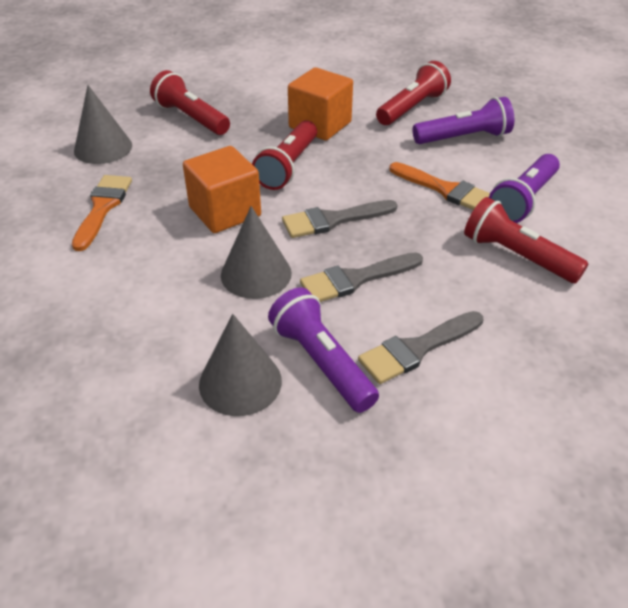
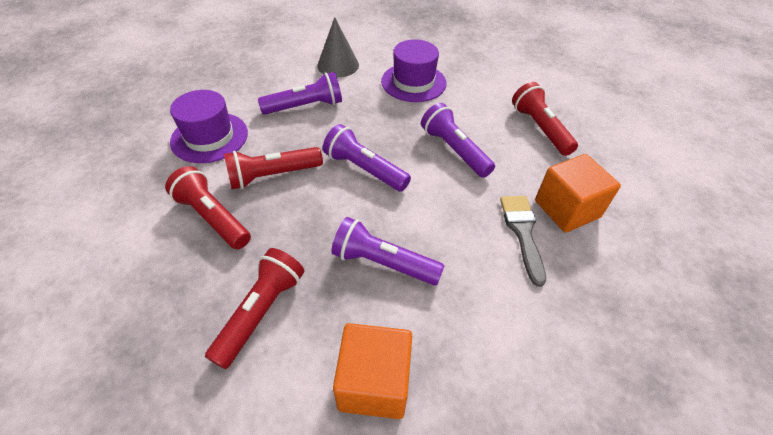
grey brush: 3 -> 1
grey cone: 3 -> 1
orange brush: 2 -> 0
purple flashlight: 3 -> 4
purple hat: 0 -> 2

